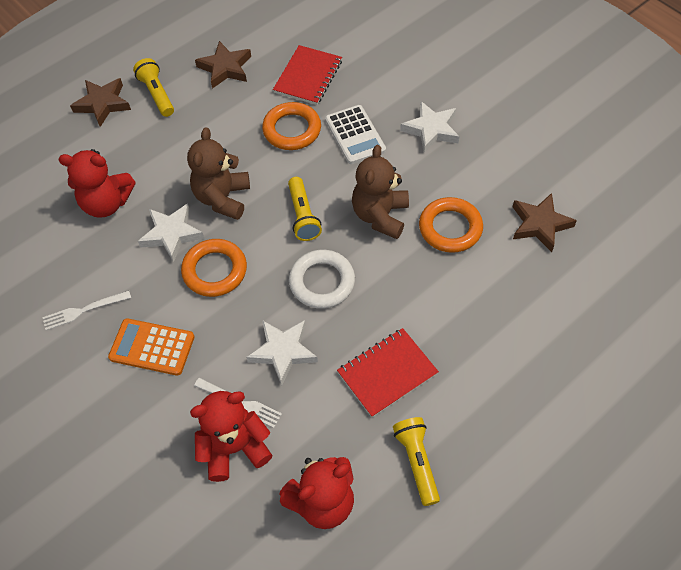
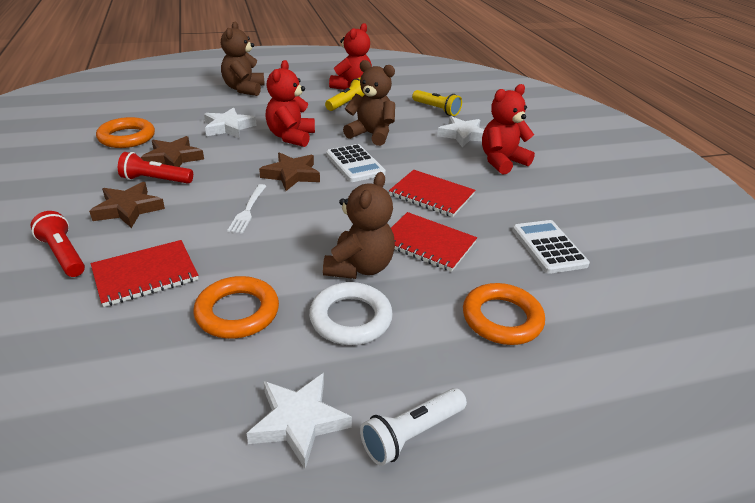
brown teddy bear: 2 -> 3
orange calculator: 1 -> 0
red flashlight: 0 -> 2
red notebook: 2 -> 3
white calculator: 1 -> 2
white flashlight: 0 -> 1
white fork: 2 -> 1
yellow flashlight: 3 -> 2

